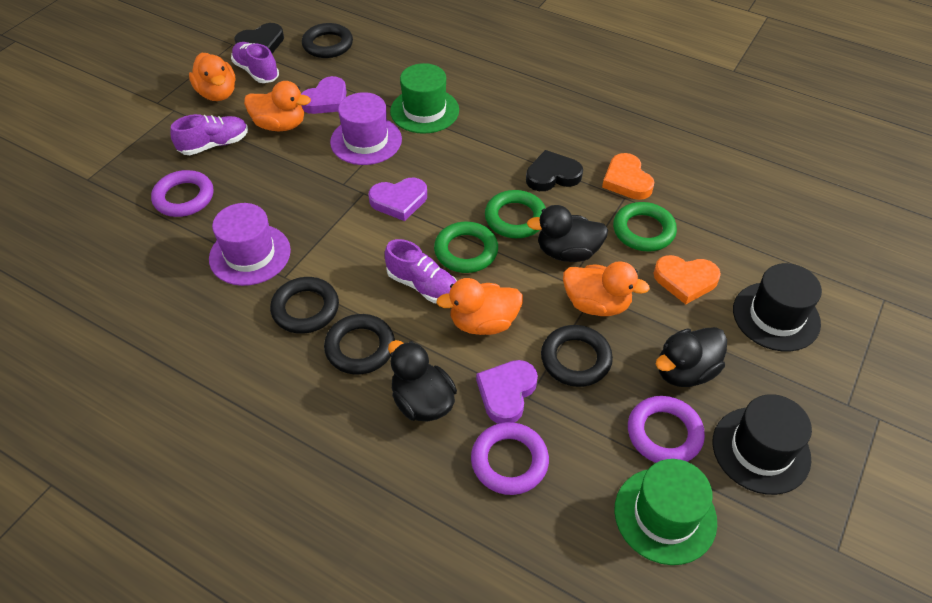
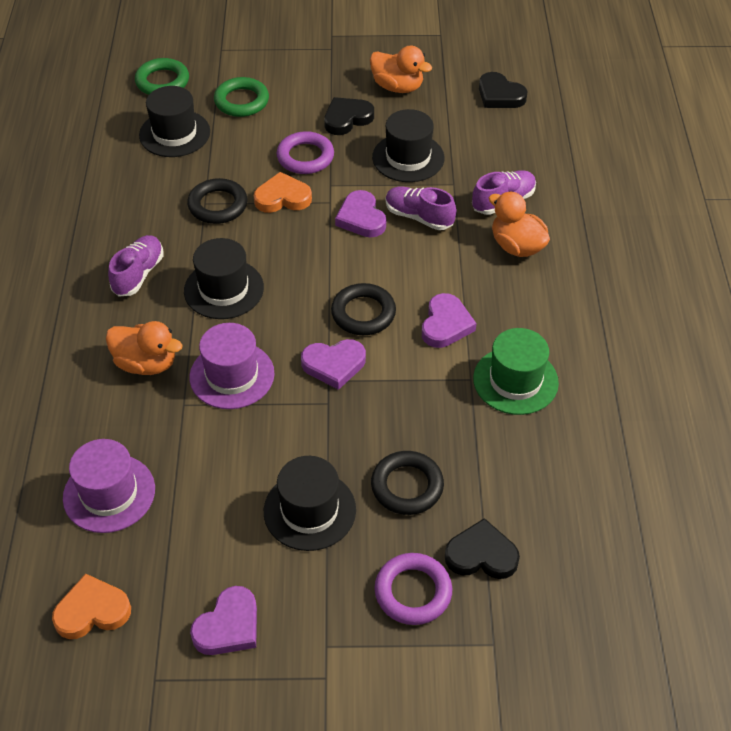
black duck: 3 -> 0
black hat: 2 -> 4
black heart: 2 -> 3
black ring: 4 -> 3
green hat: 2 -> 1
green ring: 3 -> 2
orange duck: 4 -> 3
purple heart: 3 -> 4
purple ring: 3 -> 2

